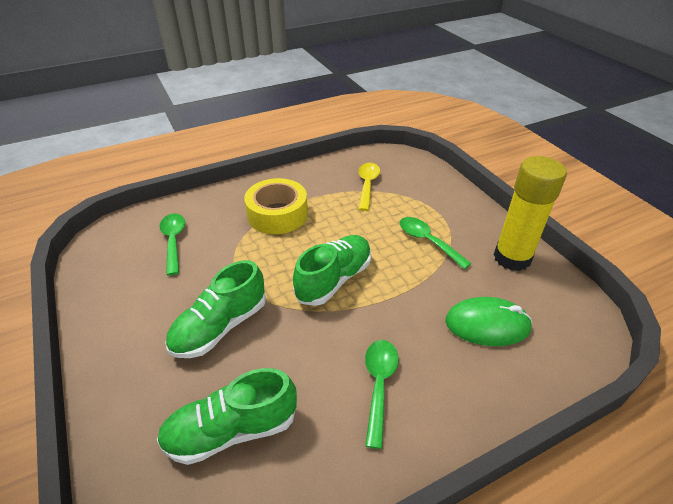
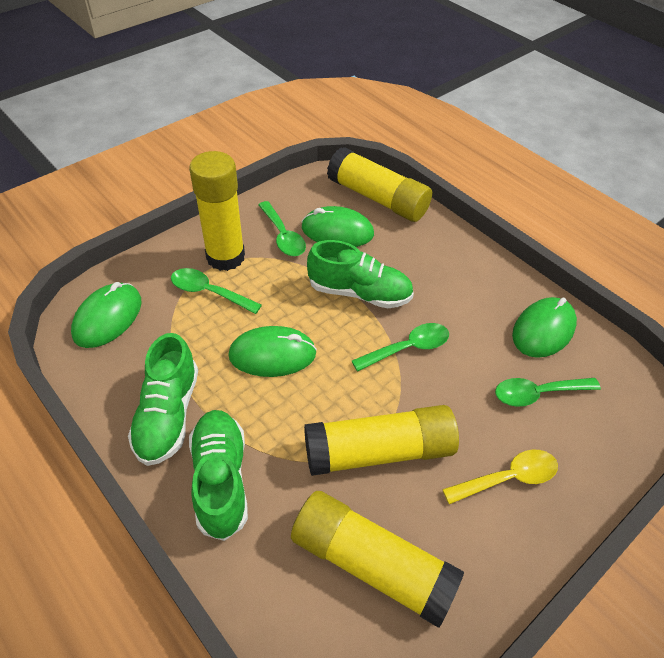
green mouse: 1 -> 4
green spoon: 3 -> 4
yellow glue stick: 1 -> 4
yellow tape: 1 -> 0

